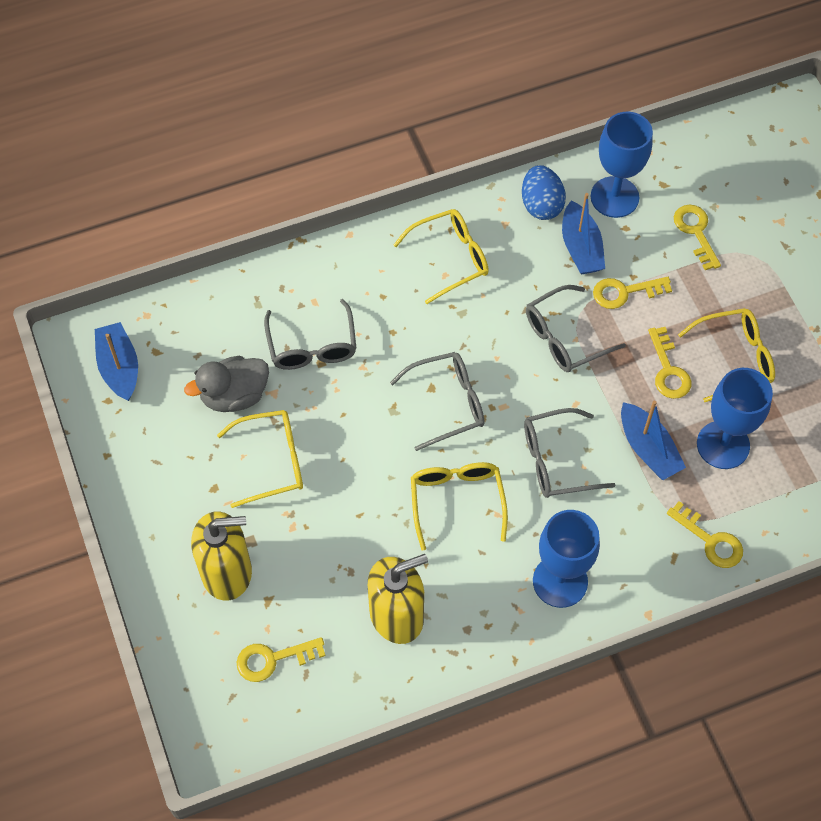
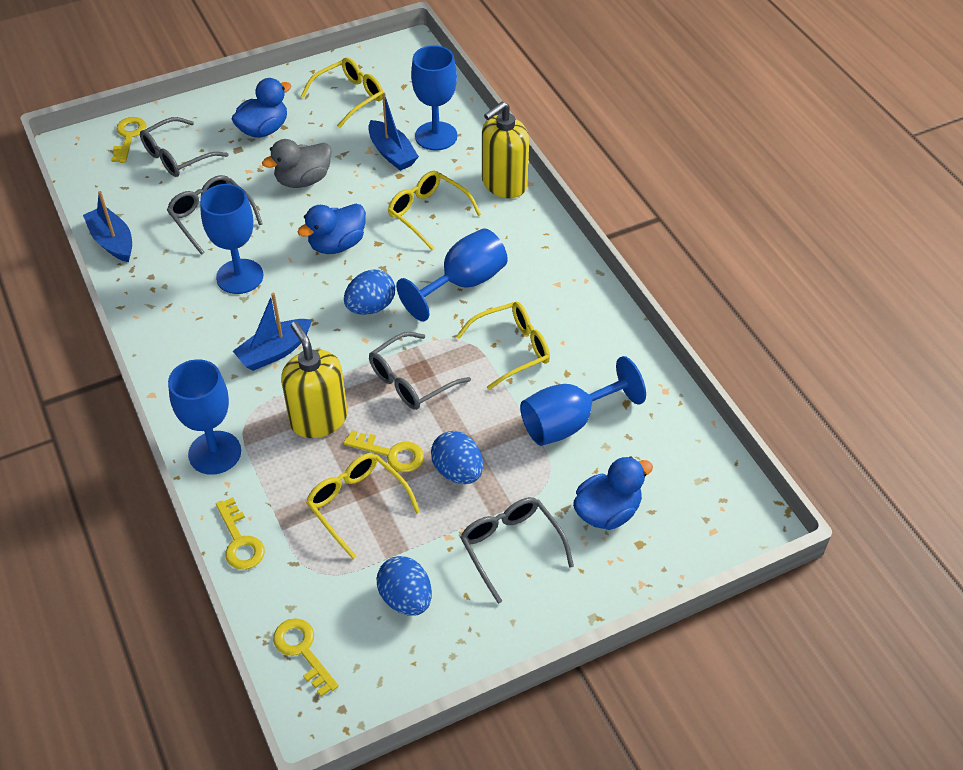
blue duck: 0 -> 3
blue egg: 1 -> 3
blue goblet: 3 -> 5
yellow key: 5 -> 4

